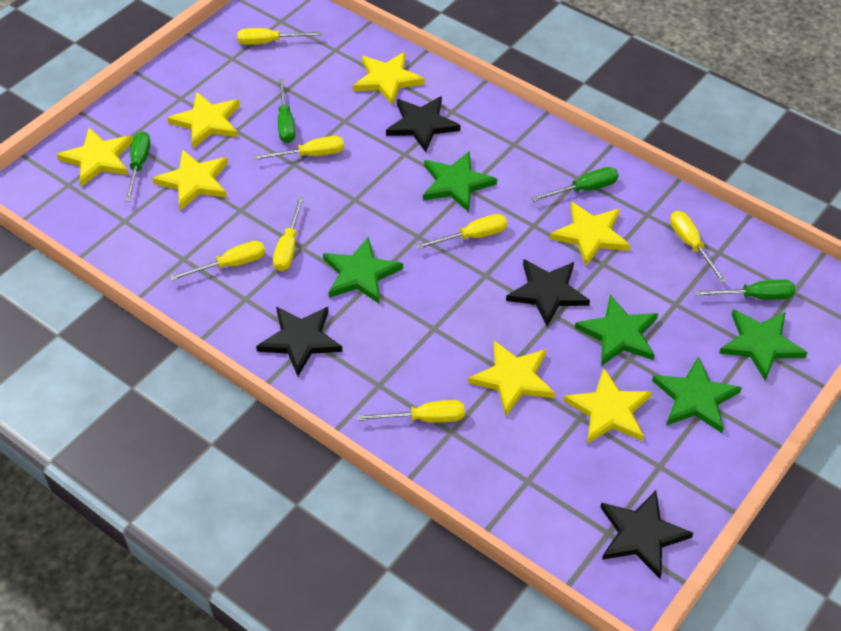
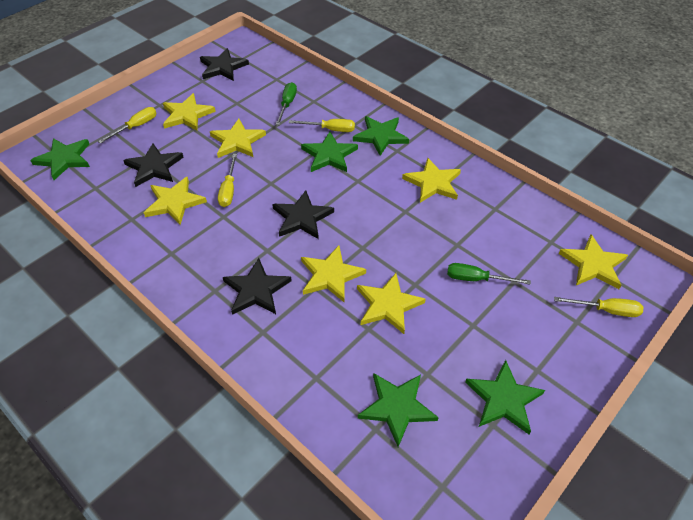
green screwdriver: 4 -> 2
yellow screwdriver: 7 -> 4

